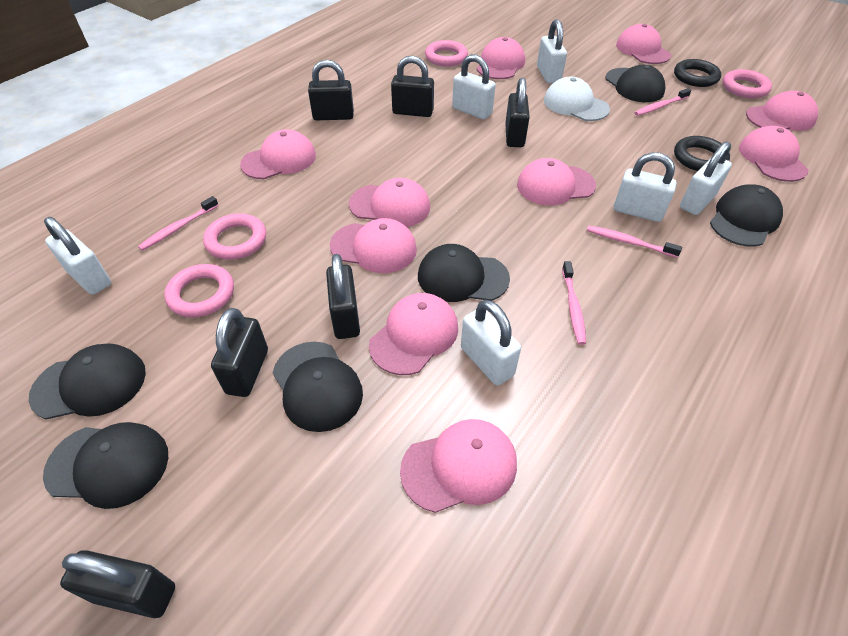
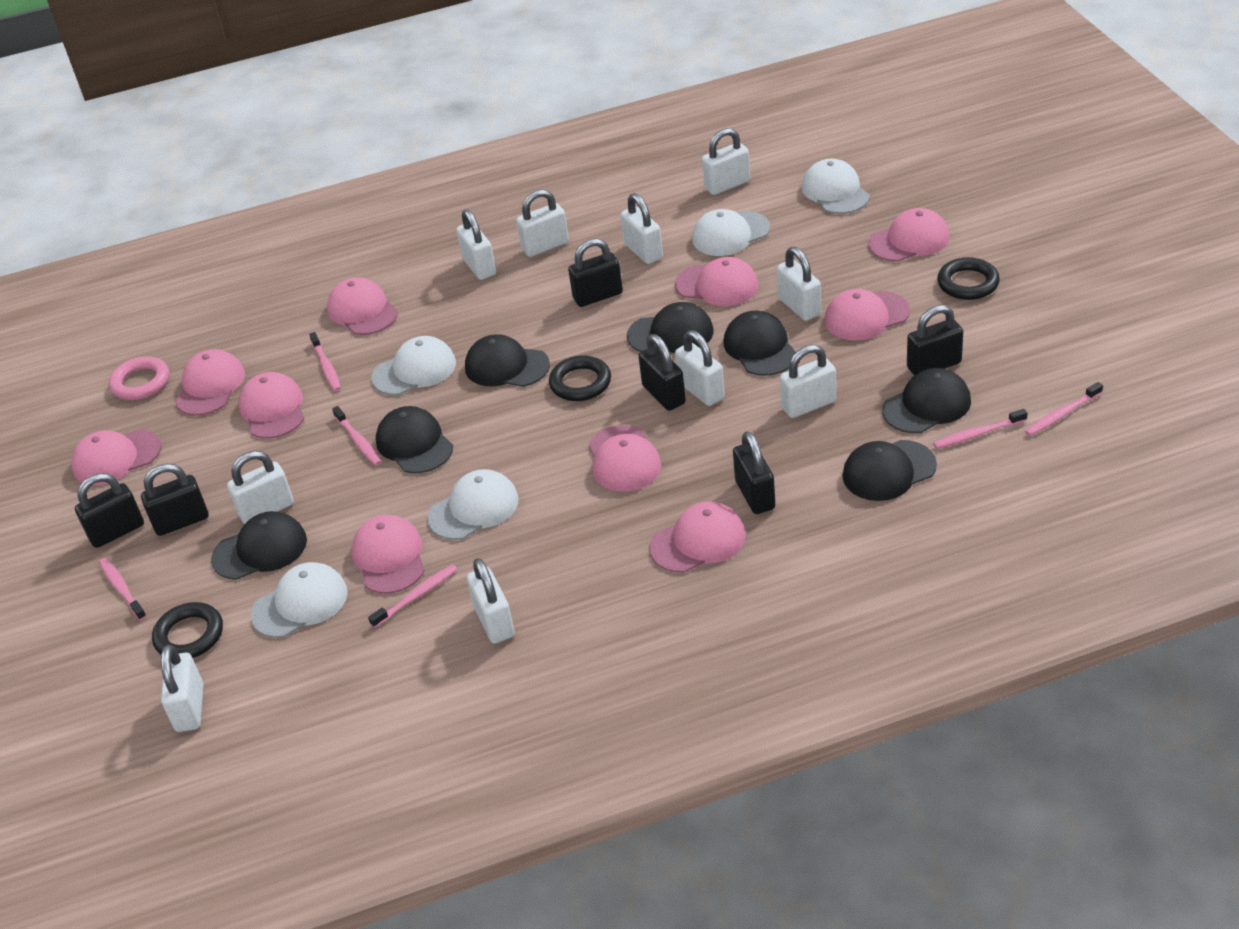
black cap: 6 -> 7
black ring: 2 -> 3
pink ring: 4 -> 1
pink toothbrush: 4 -> 6
white cap: 1 -> 5
white padlock: 6 -> 10

